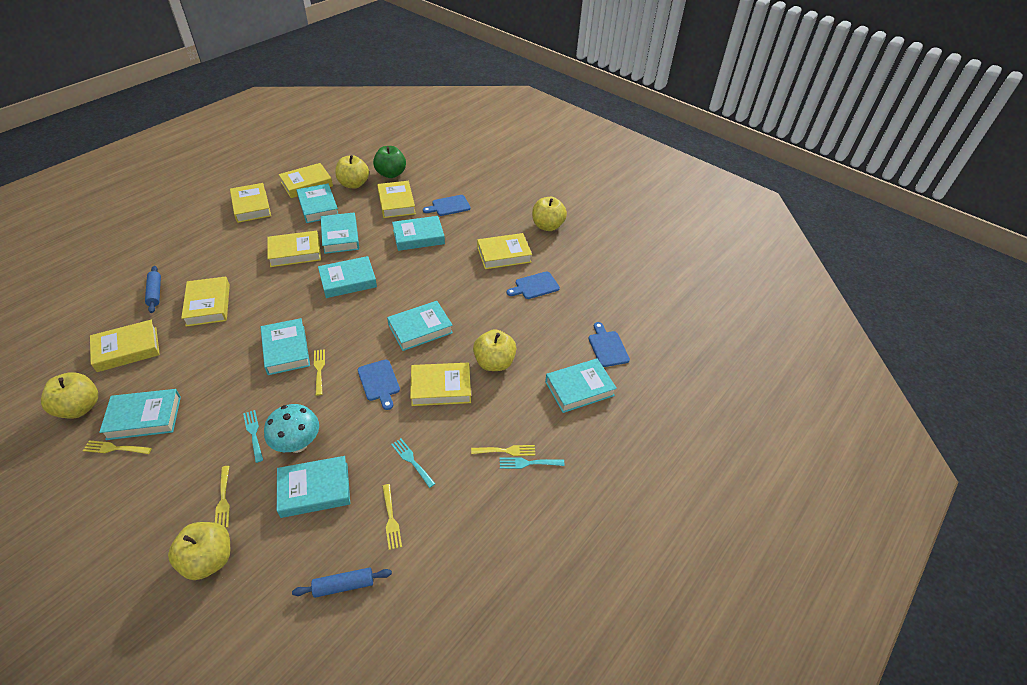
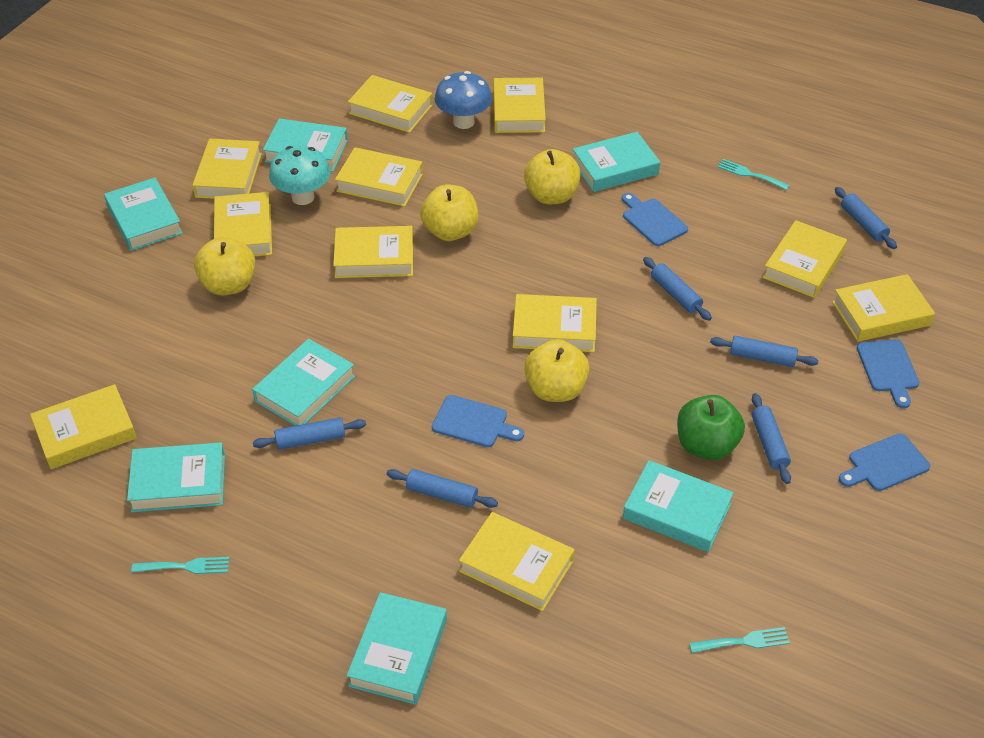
blue mushroom: 0 -> 1
blue rolling pin: 2 -> 6
turquoise book: 9 -> 7
yellow apple: 5 -> 4
yellow book: 8 -> 11
yellow fork: 5 -> 0

